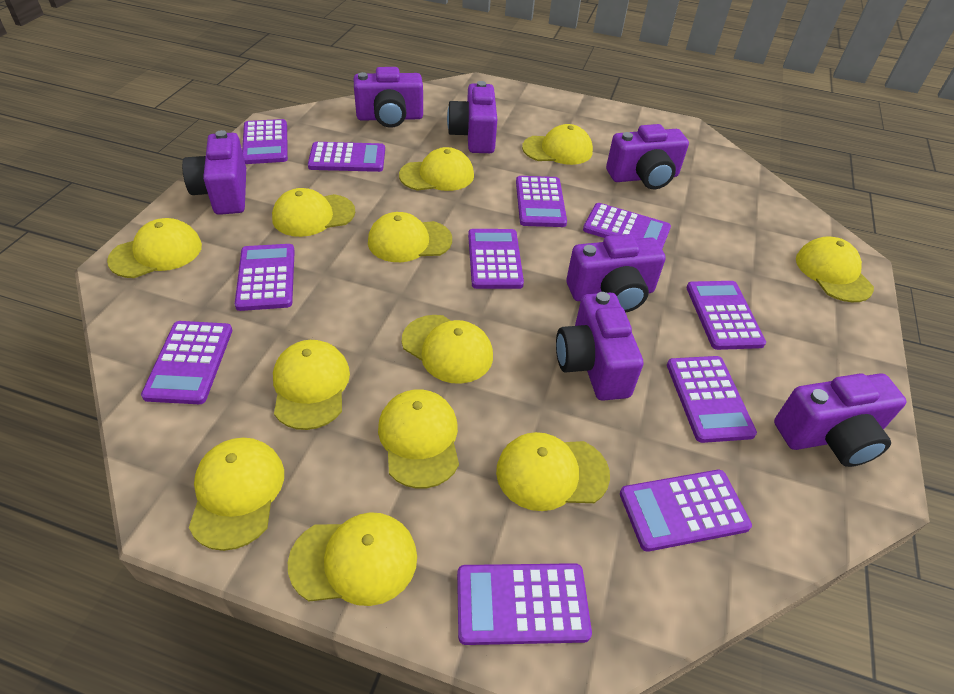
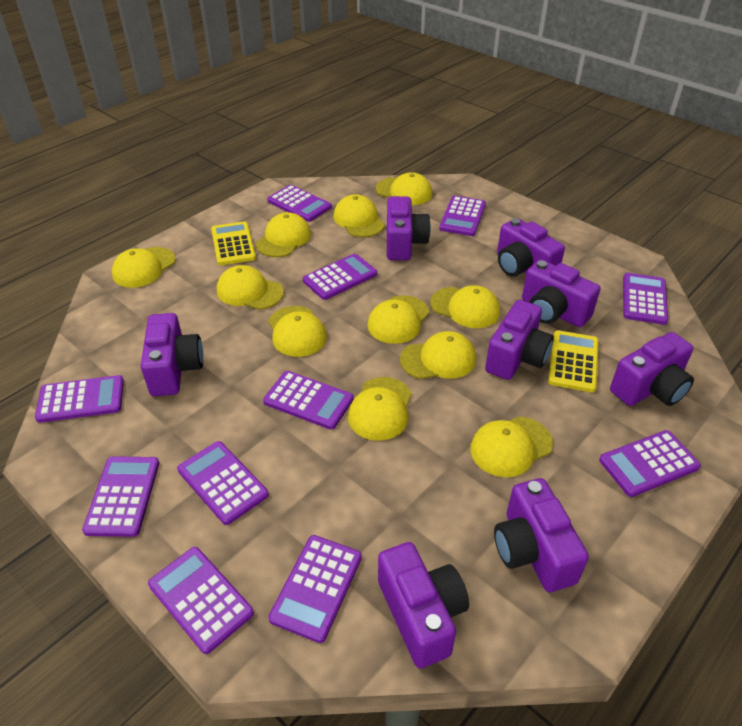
purple camera: 7 -> 8
yellow calculator: 0 -> 2
yellow cap: 12 -> 11

